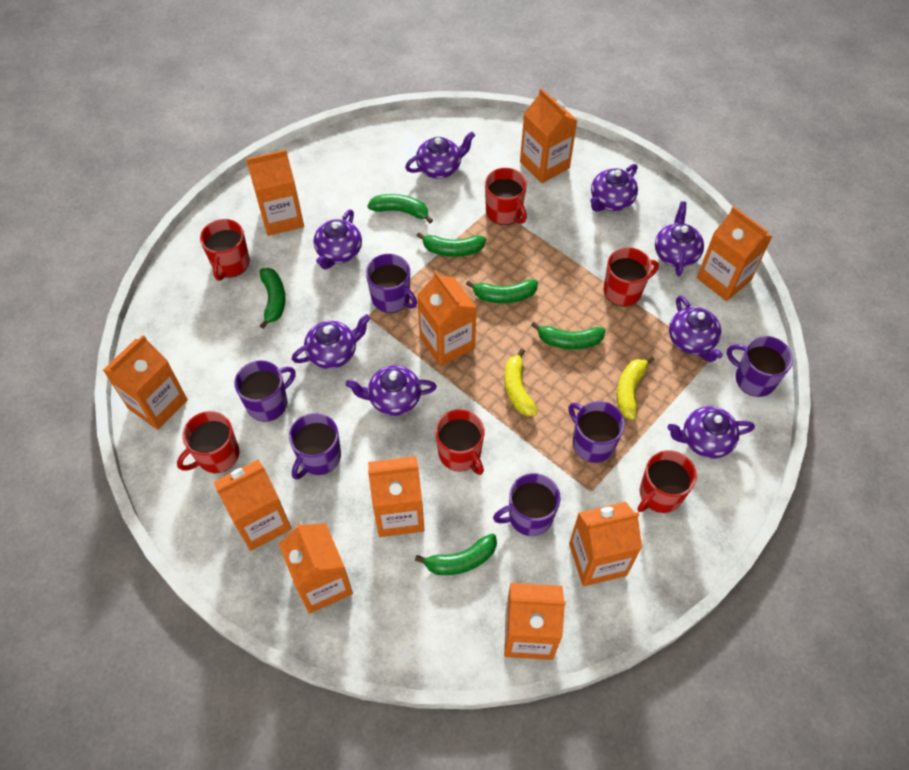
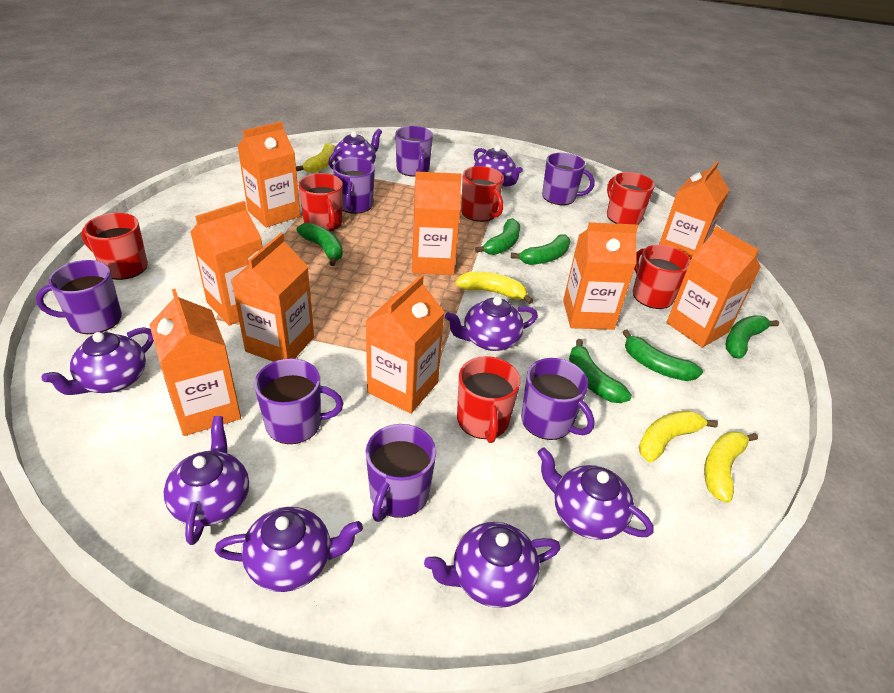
orange carton: 10 -> 9
purple mug: 6 -> 7
yellow banana: 2 -> 4

